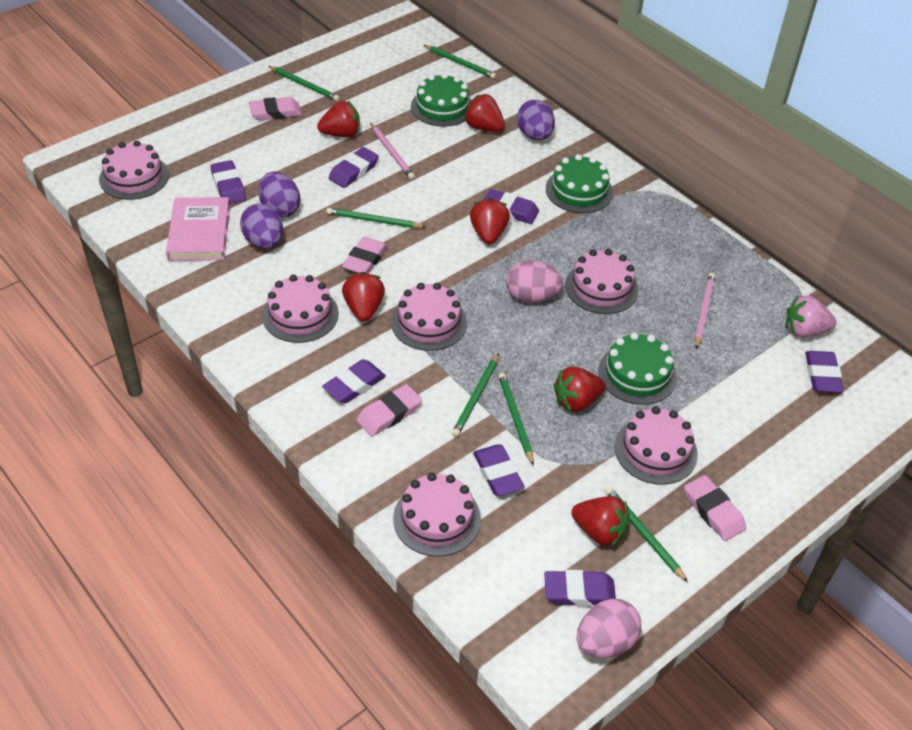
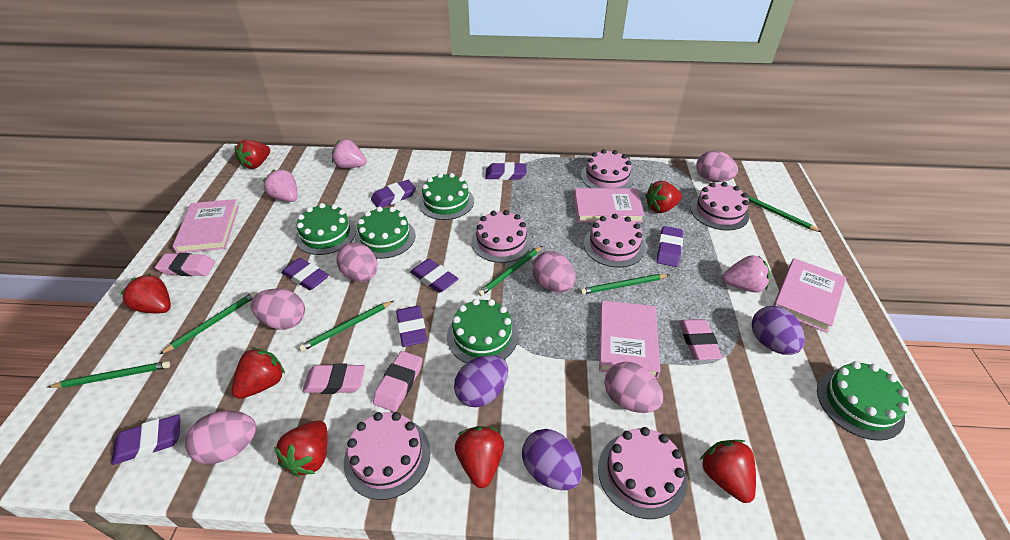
green cake: 3 -> 5
pink book: 1 -> 4
pink egg: 2 -> 6
pink pencil: 2 -> 0
pink strawberry: 1 -> 3
red strawberry: 6 -> 7

